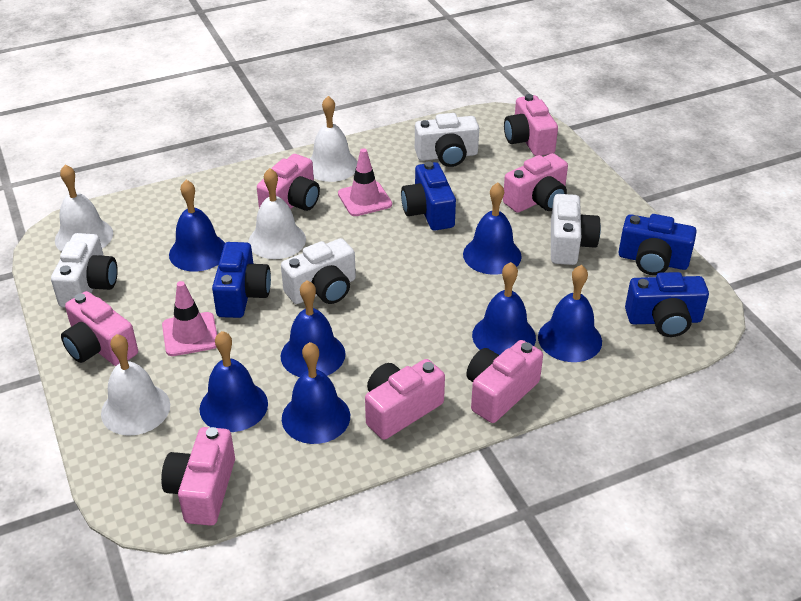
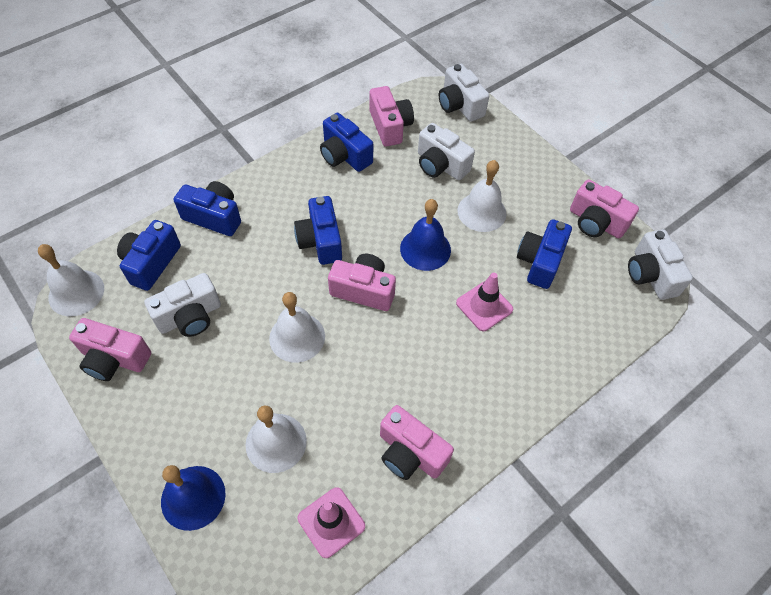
blue bell: 7 -> 2
blue camera: 4 -> 5
pink camera: 7 -> 5

